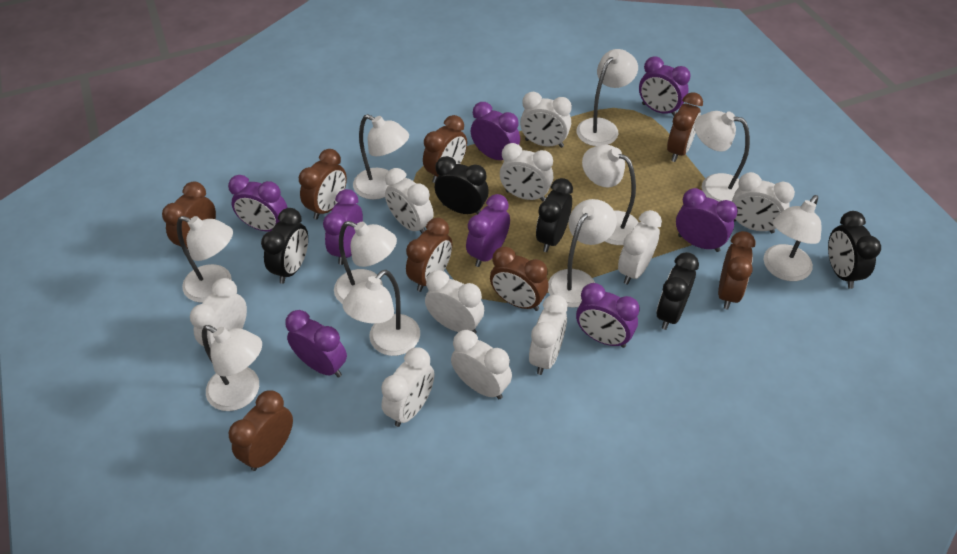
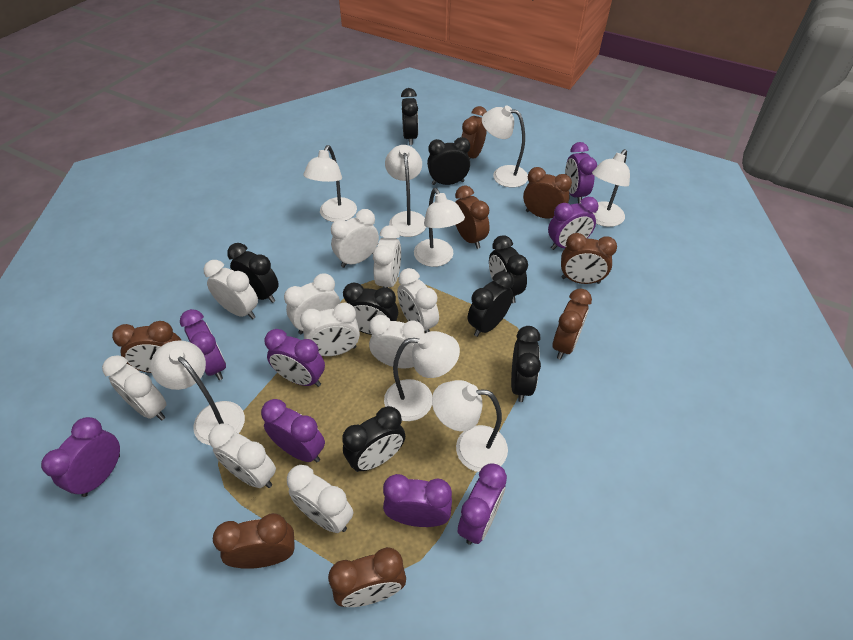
black clock: 5 -> 8
white lamp: 10 -> 8

